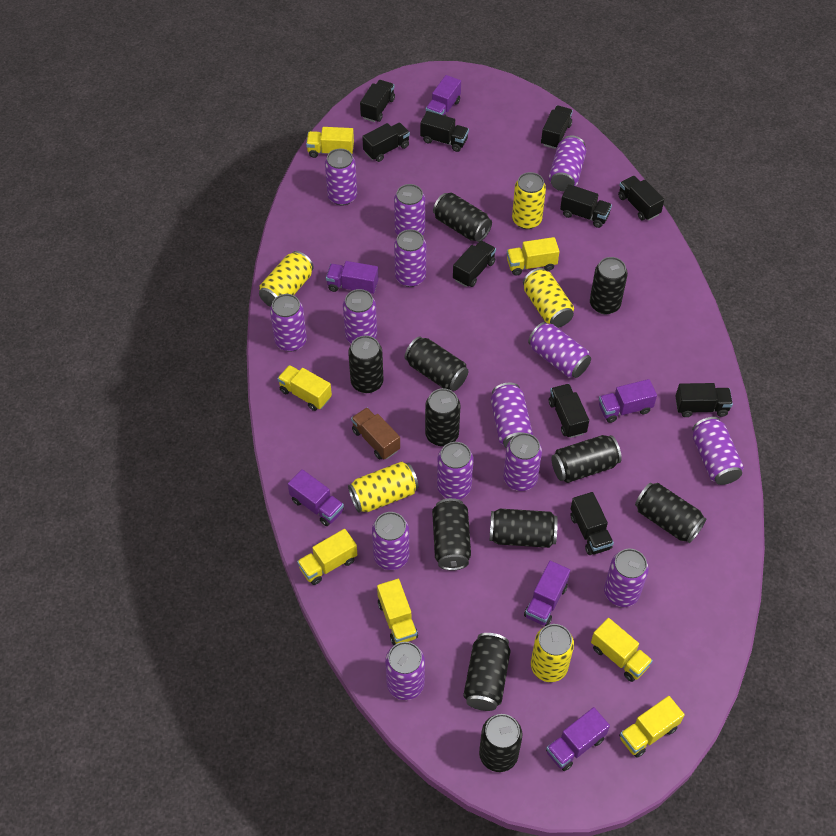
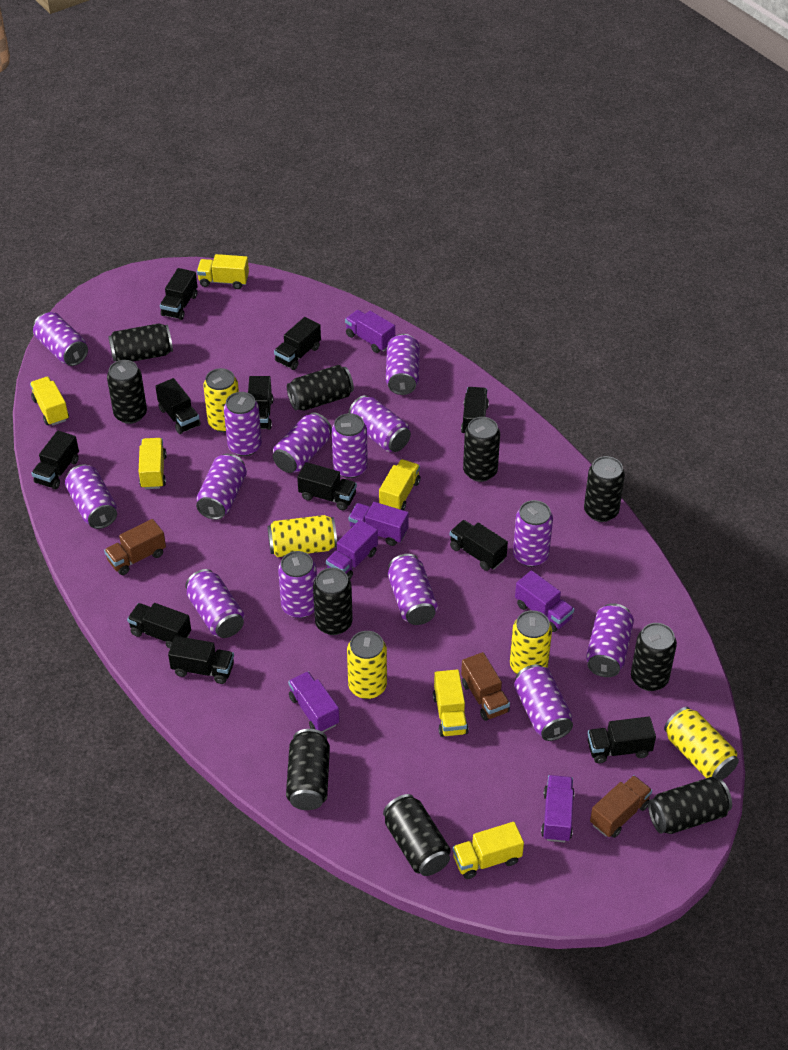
black can: 11 -> 10
black truck: 10 -> 11
brown truck: 1 -> 3
yellow truck: 7 -> 6

